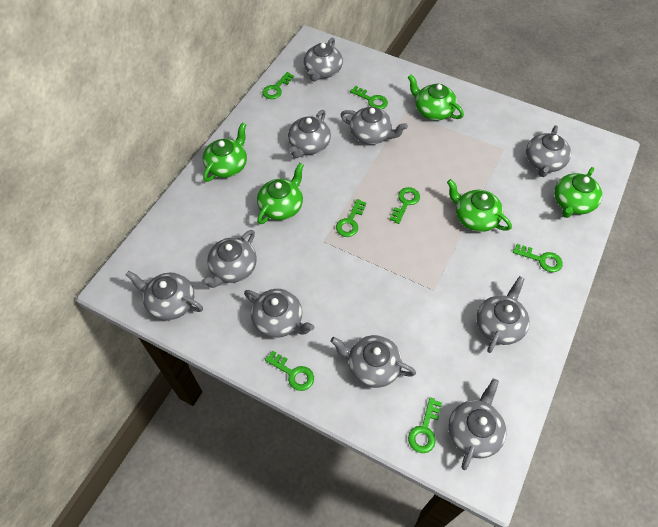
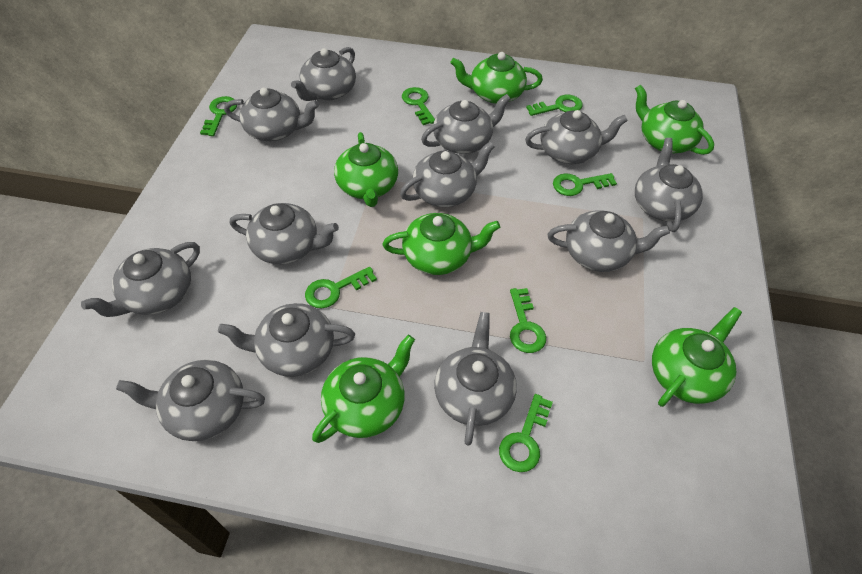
green teapot: 5 -> 6
grey teapot: 10 -> 12

